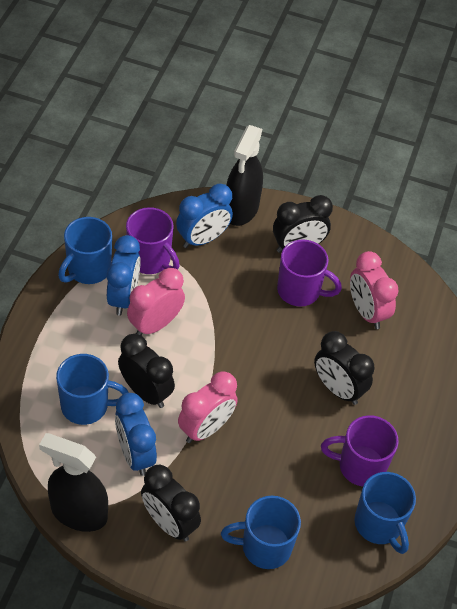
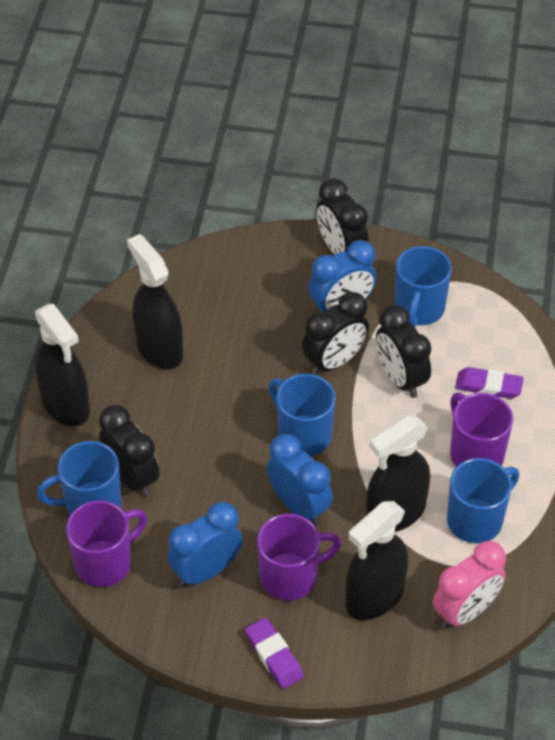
black spray bottle: 2 -> 4
pink clock: 3 -> 1
purple eraser: 0 -> 2

